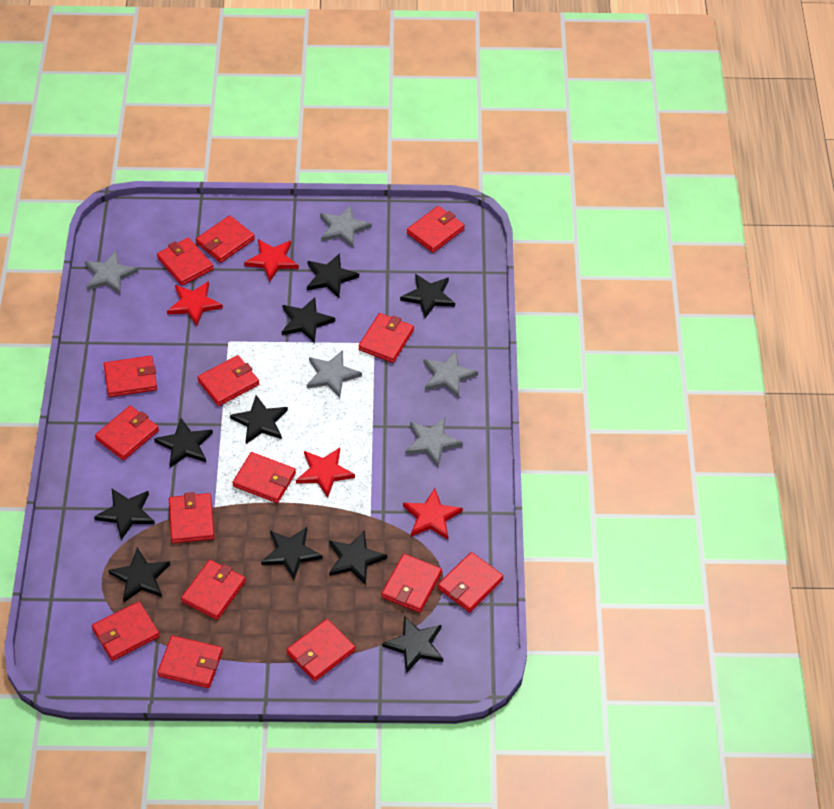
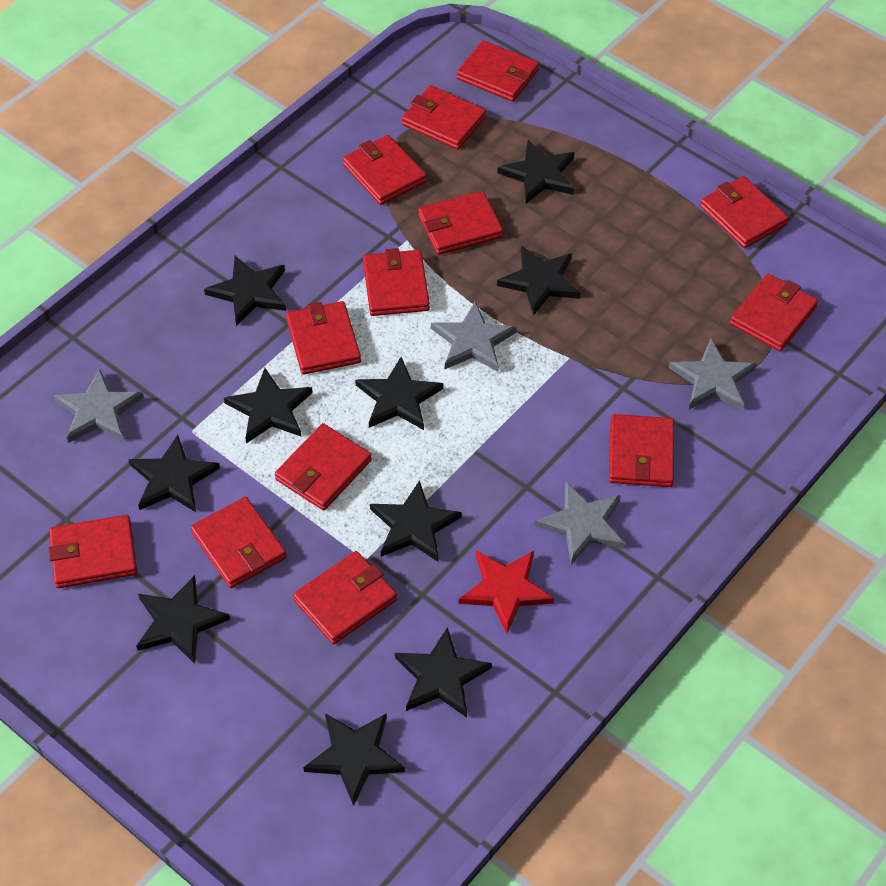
grey star: 5 -> 4
red star: 4 -> 1
red wallet: 15 -> 13

